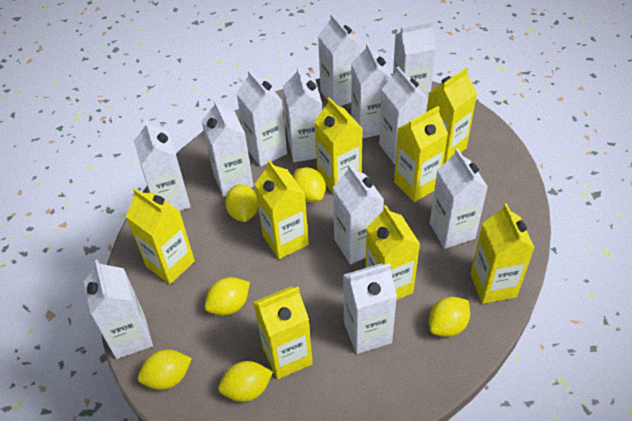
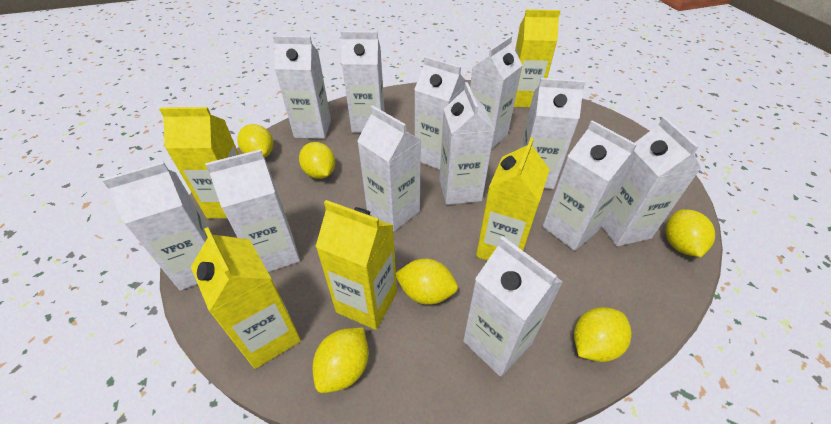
yellow carton: 8 -> 5

